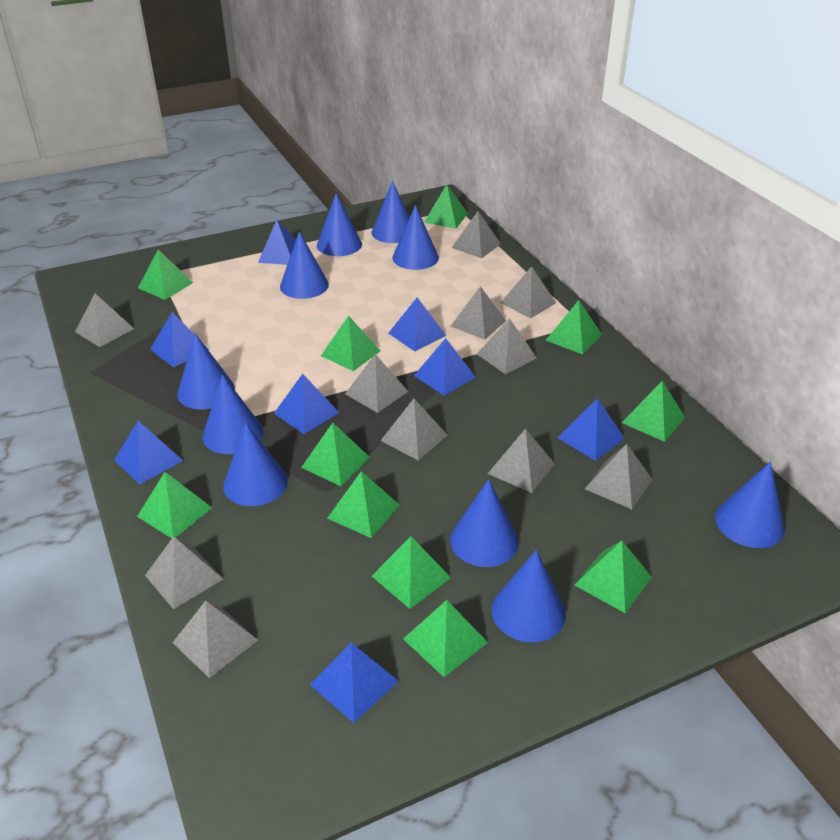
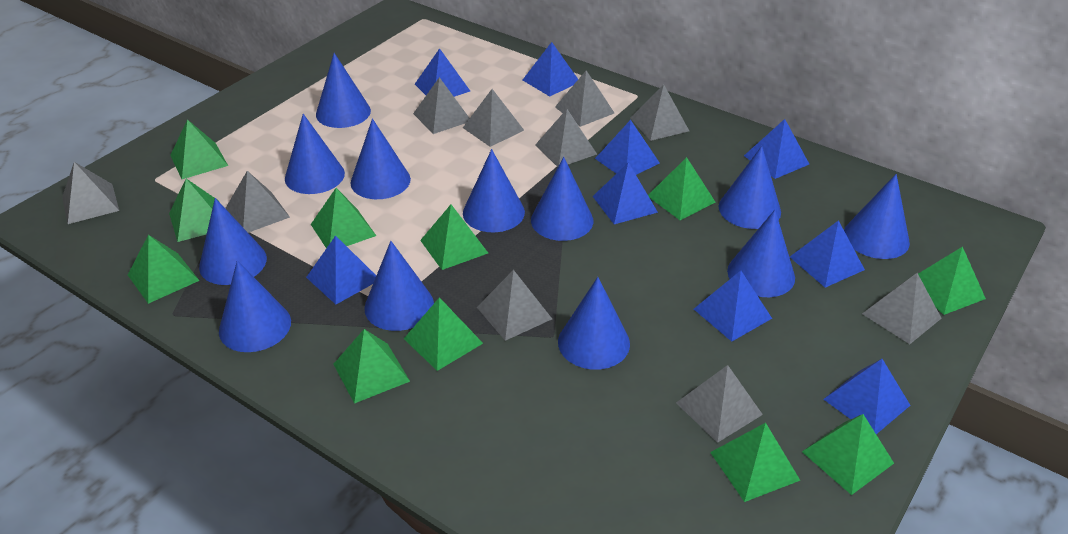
blue cone: 10 -> 12
blue pyramid: 8 -> 9
grey pyramid: 11 -> 10

